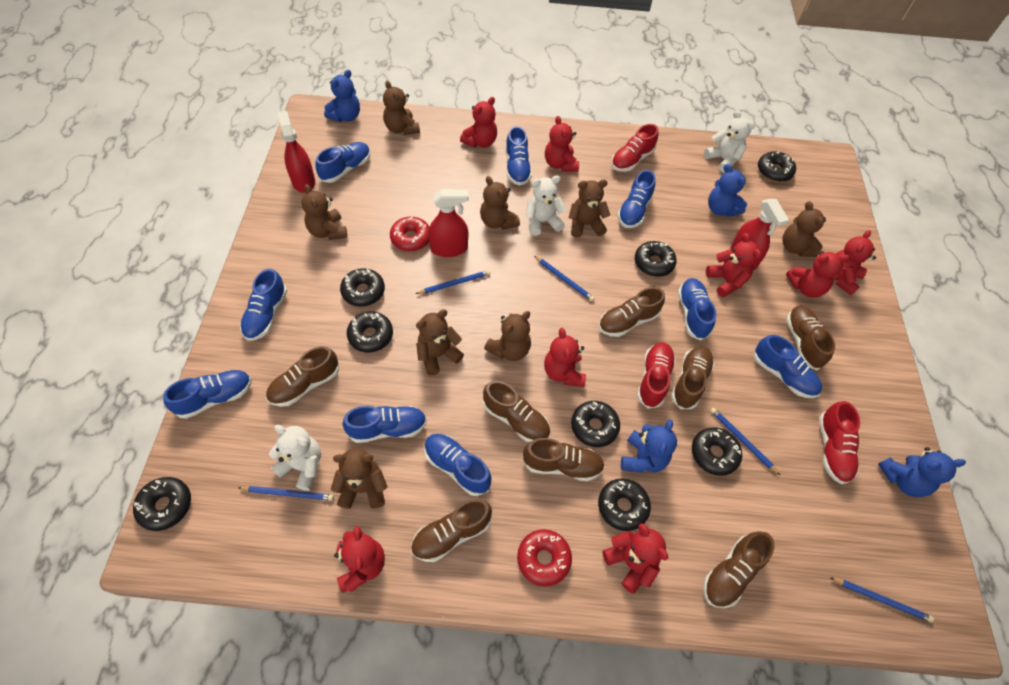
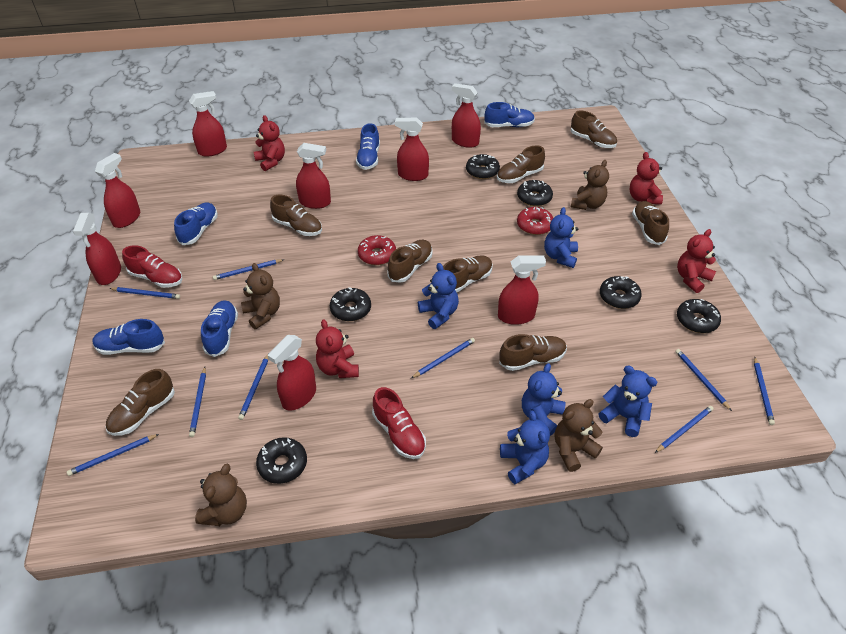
black donut: 8 -> 6
blue pencil: 5 -> 9
blue shoe: 9 -> 5
blue teddy bear: 4 -> 5
brown teddy bear: 8 -> 4
red shoe: 3 -> 2
red spray bottle: 3 -> 8
red teddy bear: 8 -> 4
white teddy bear: 3 -> 0

